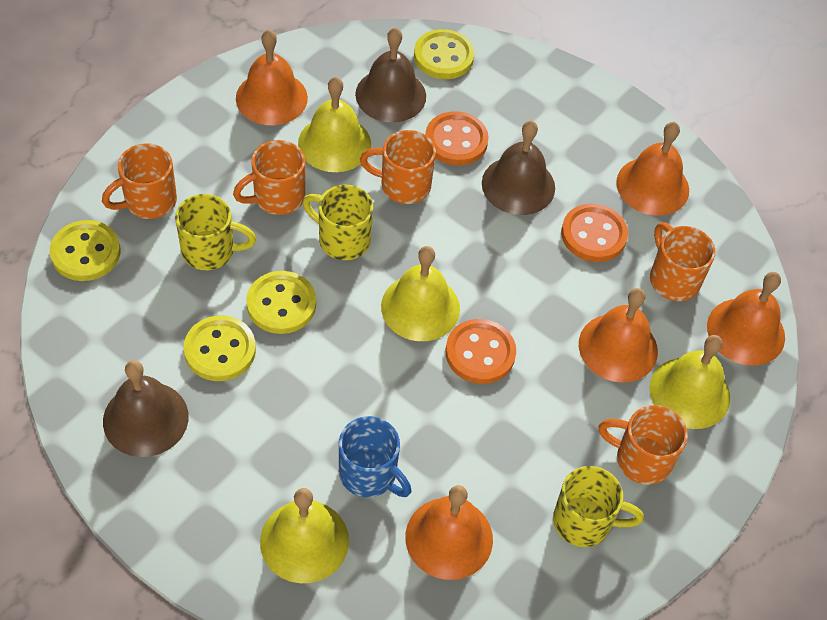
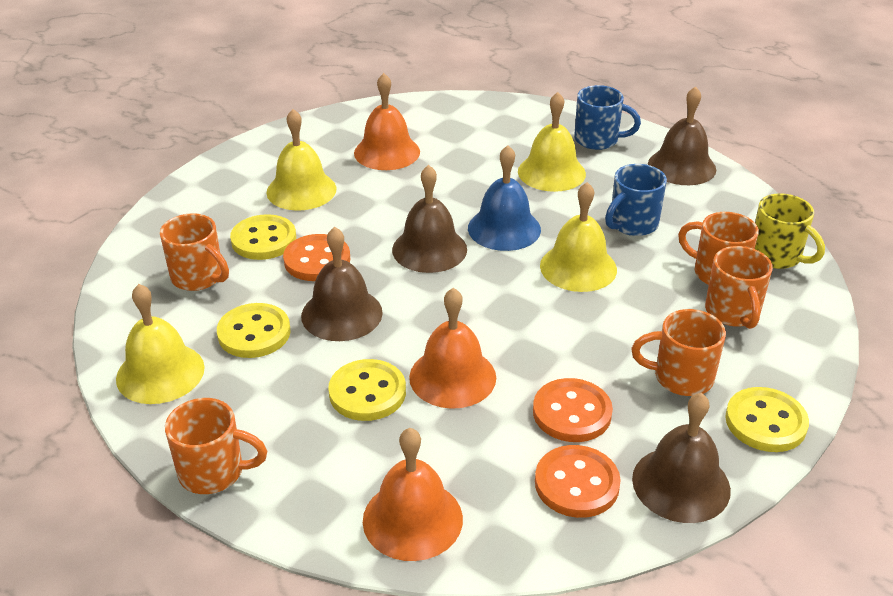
blue bell: 0 -> 1
blue mug: 1 -> 2
brown bell: 3 -> 4
orange bell: 5 -> 3
yellow mug: 3 -> 1

